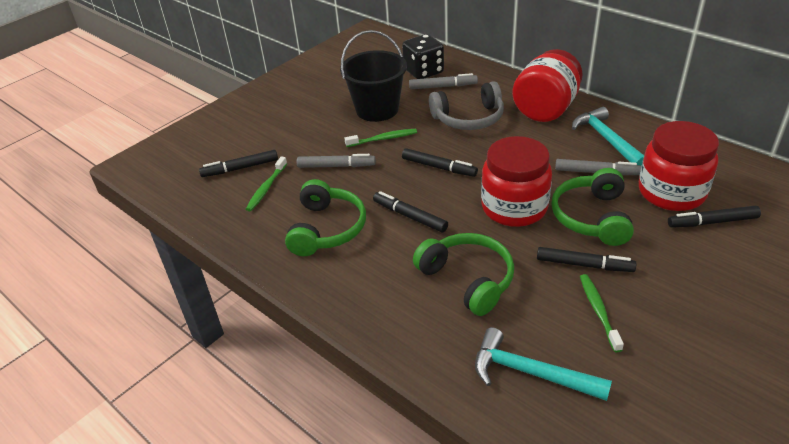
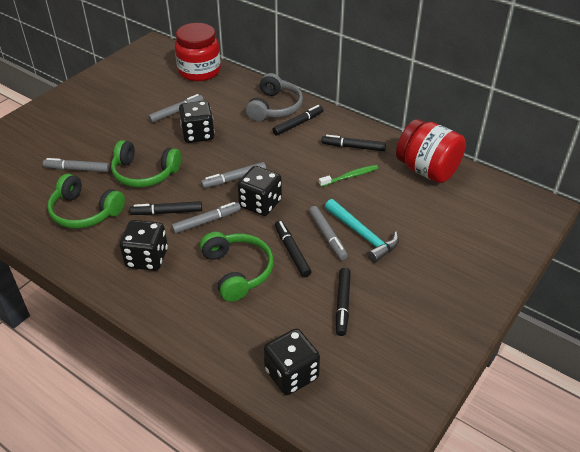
black bucket: 1 -> 0
black dice: 1 -> 4
green toothbrush: 3 -> 1
grey marker: 3 -> 5
red jar: 3 -> 2
turquoise hammer: 2 -> 1

